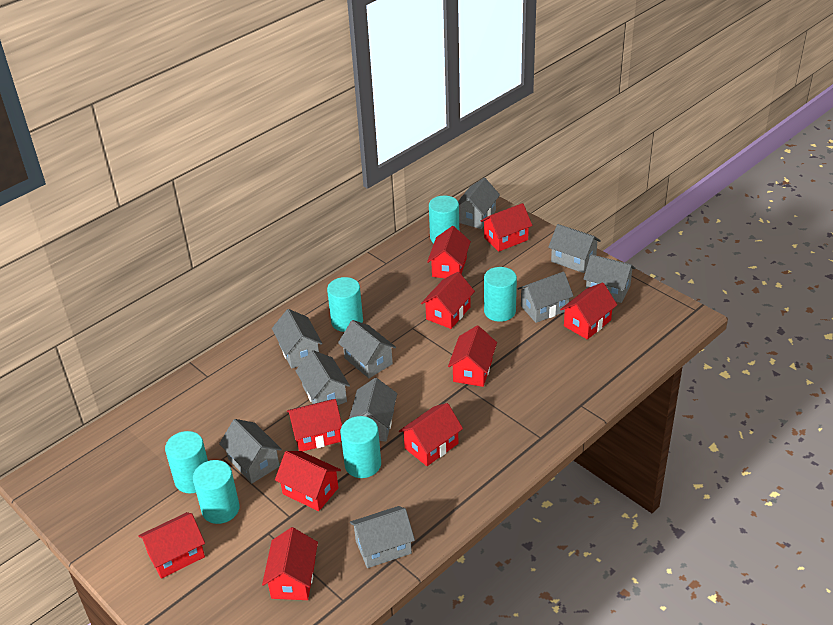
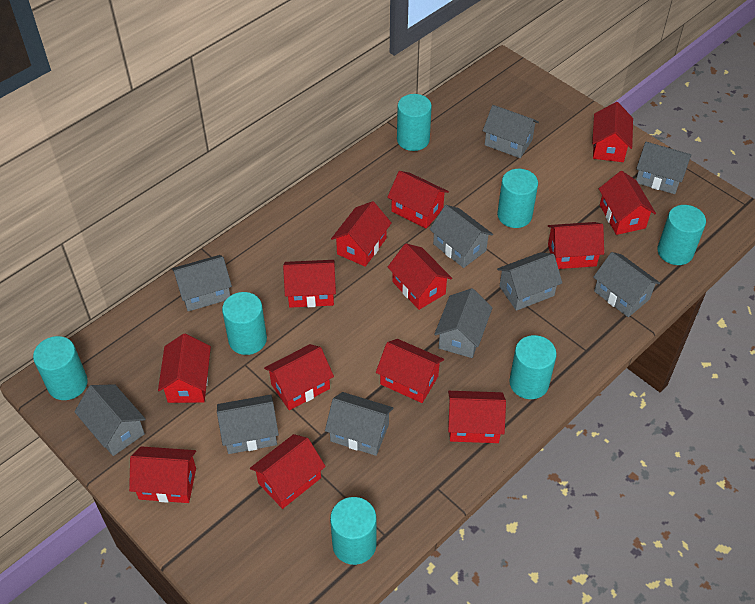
red house: 10 -> 13
turquoise cylinder: 6 -> 7

